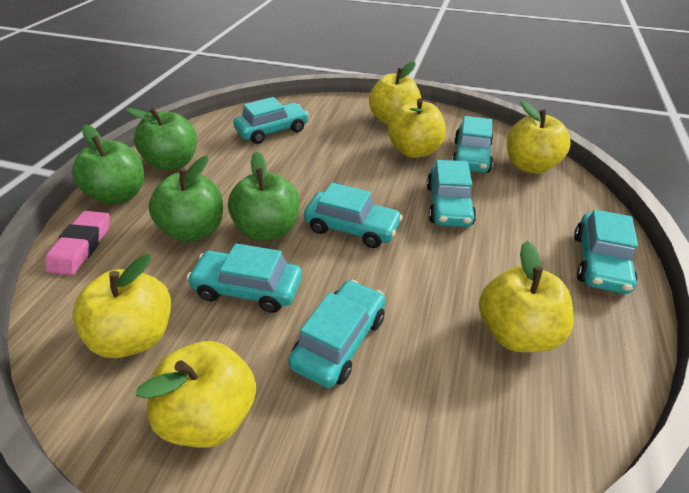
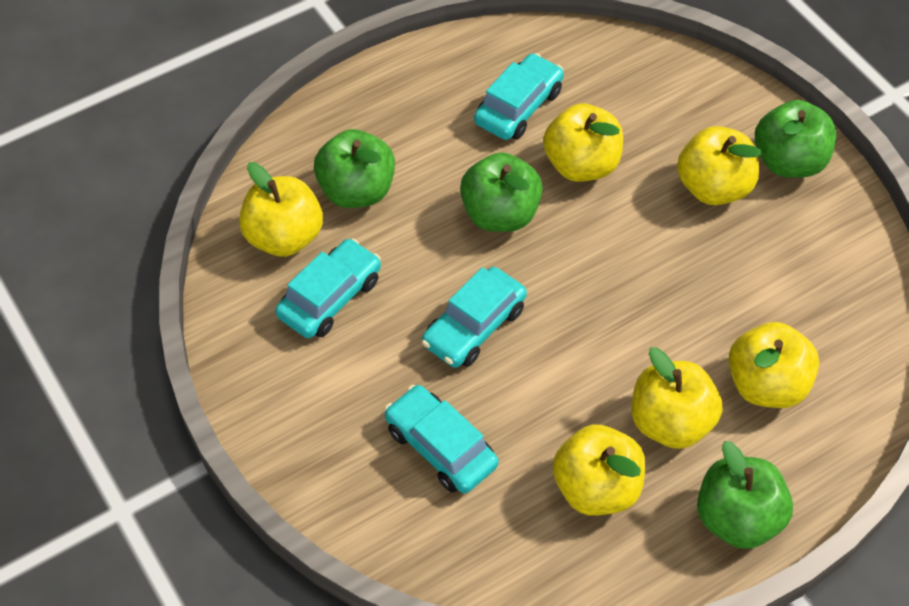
pink eraser: 1 -> 0
turquoise car: 7 -> 4

